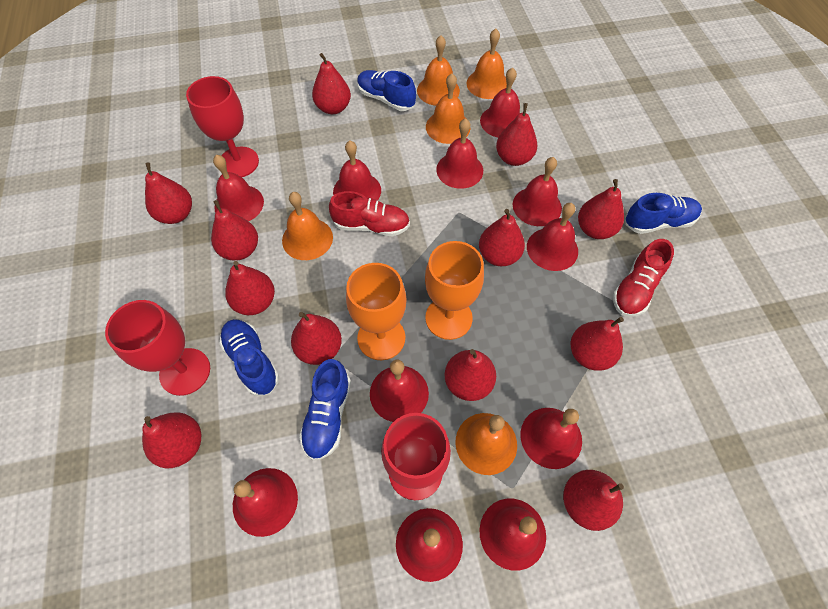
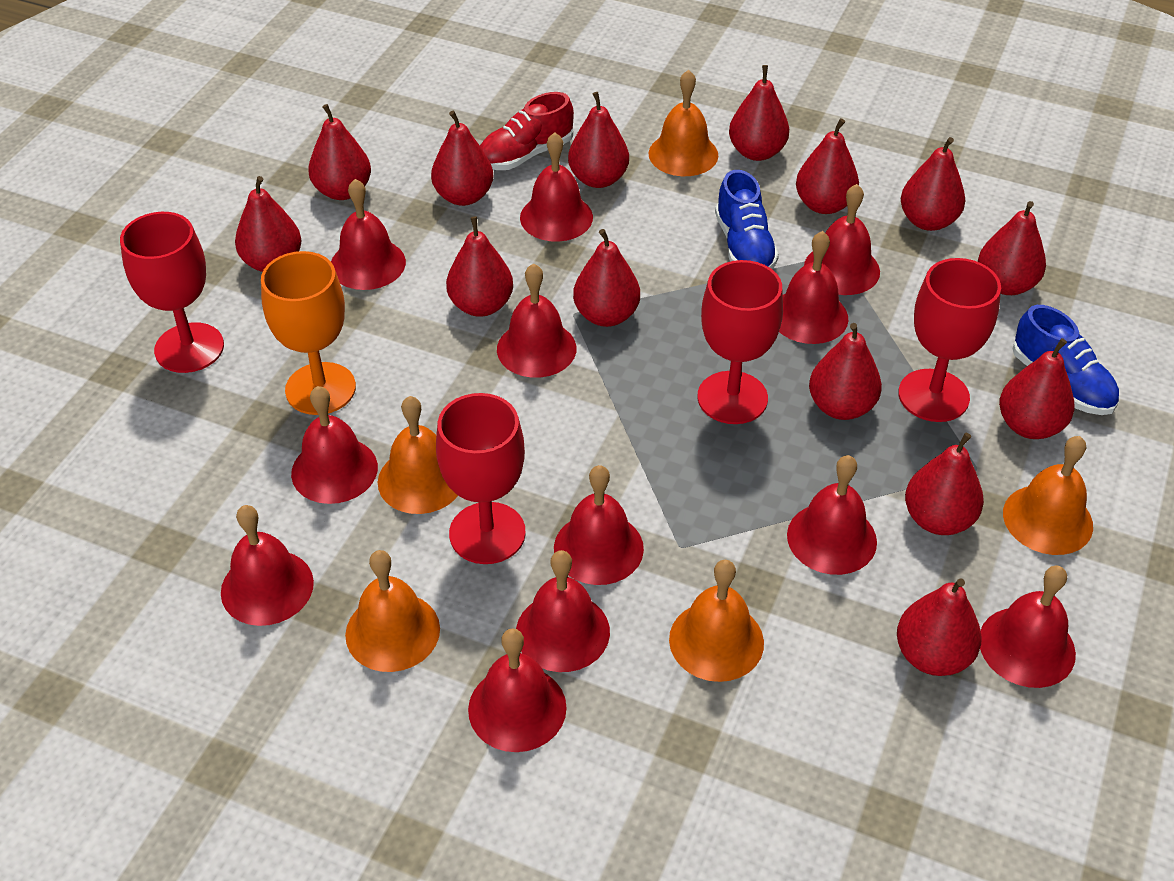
blue shoe: 4 -> 2
orange goblet: 2 -> 1
red bell: 11 -> 12
red goblet: 3 -> 4
red pear: 12 -> 14
red shoe: 2 -> 1

